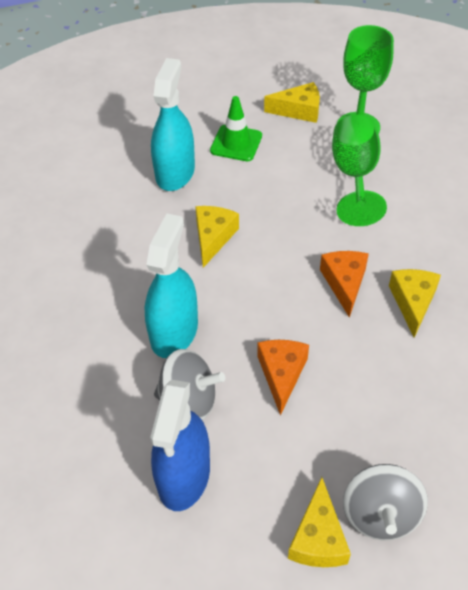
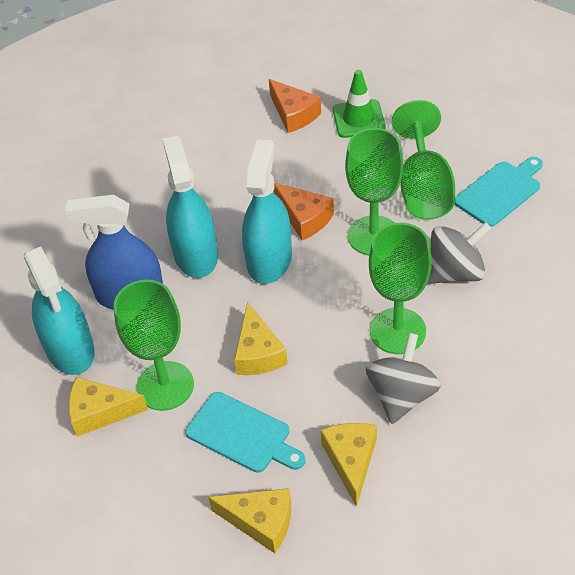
green goblet: 2 -> 4
turquoise cutting board: 0 -> 2
turquoise spray bottle: 2 -> 3

